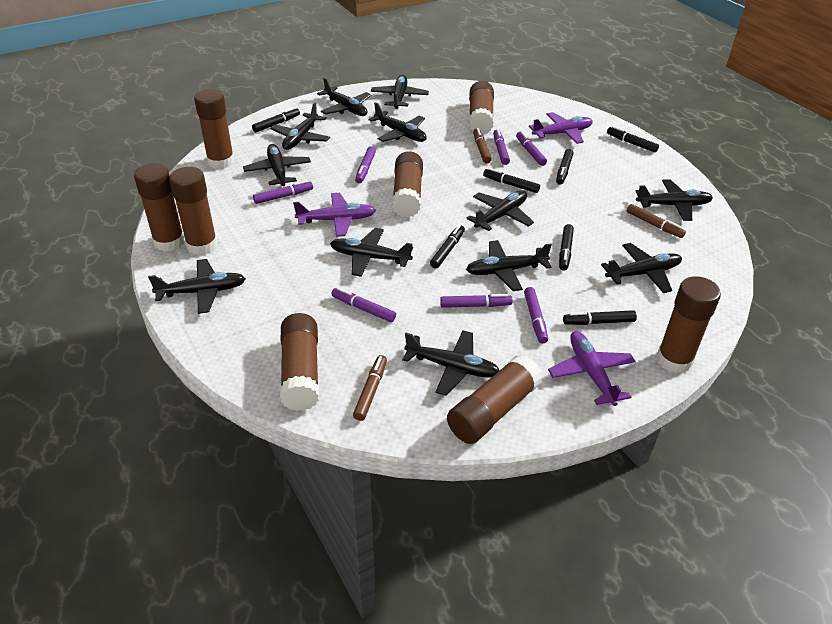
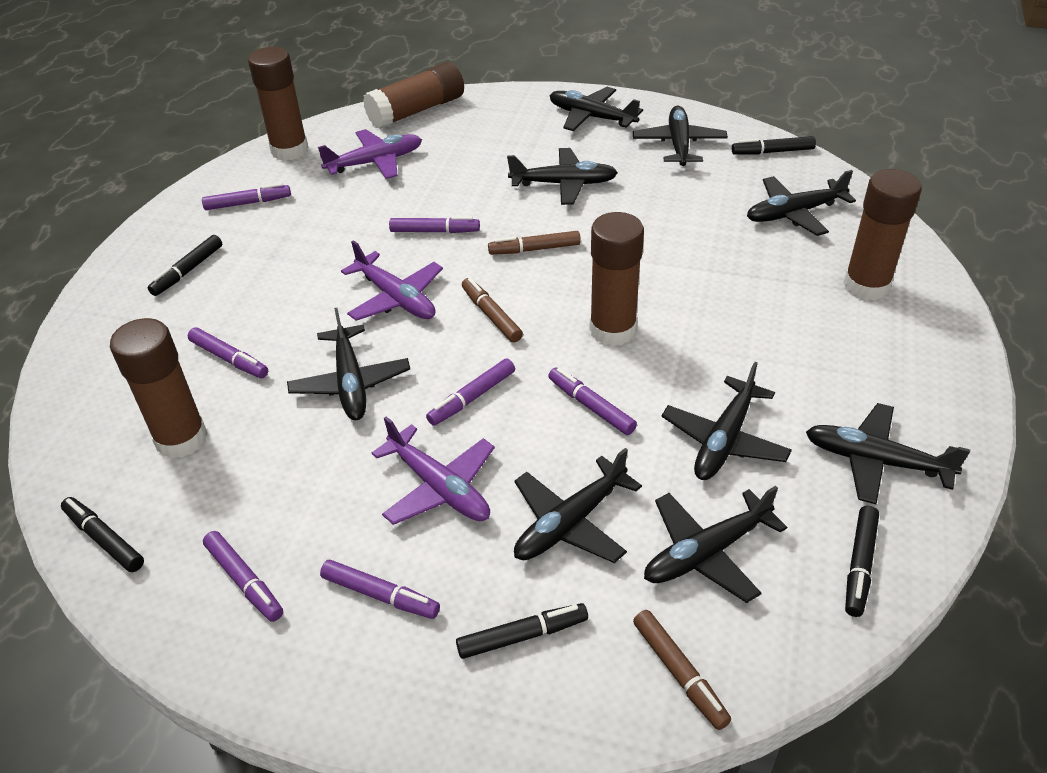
black marker: 7 -> 5
black plane: 12 -> 9
brown glue stick: 8 -> 5

